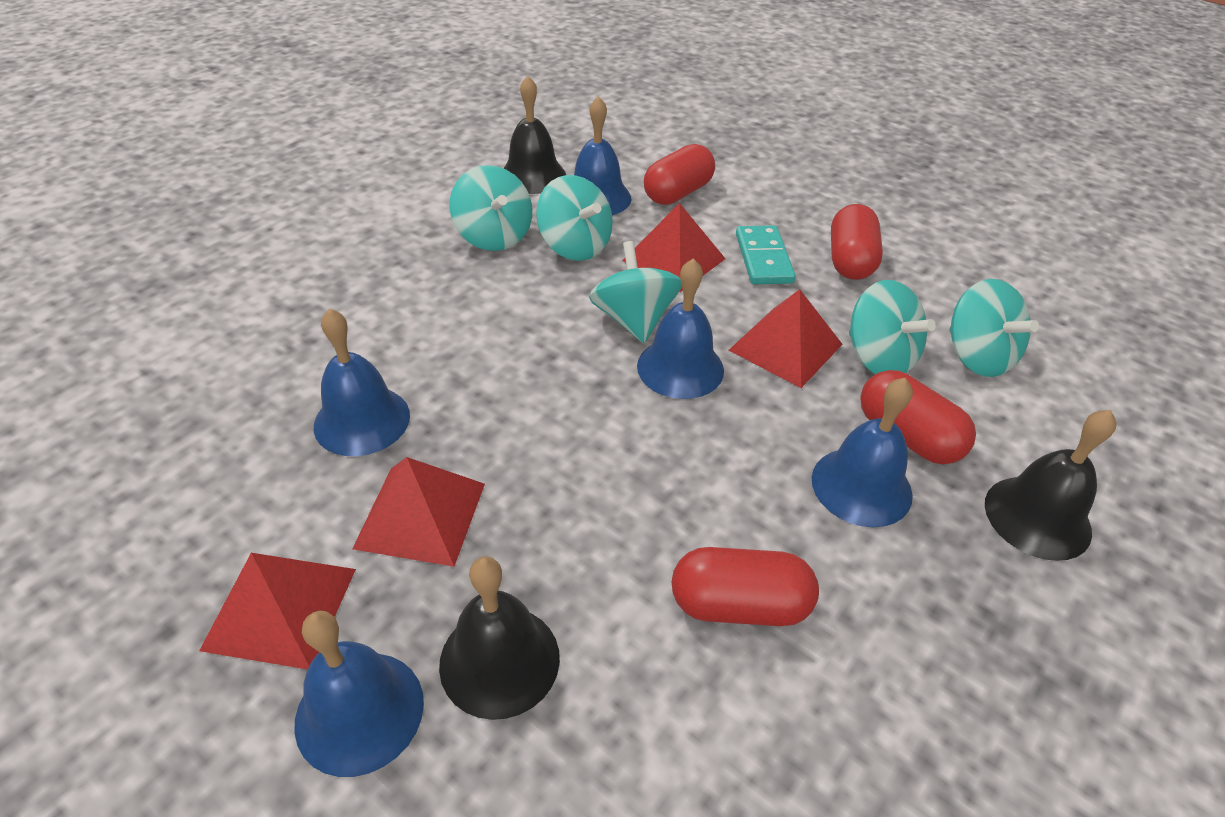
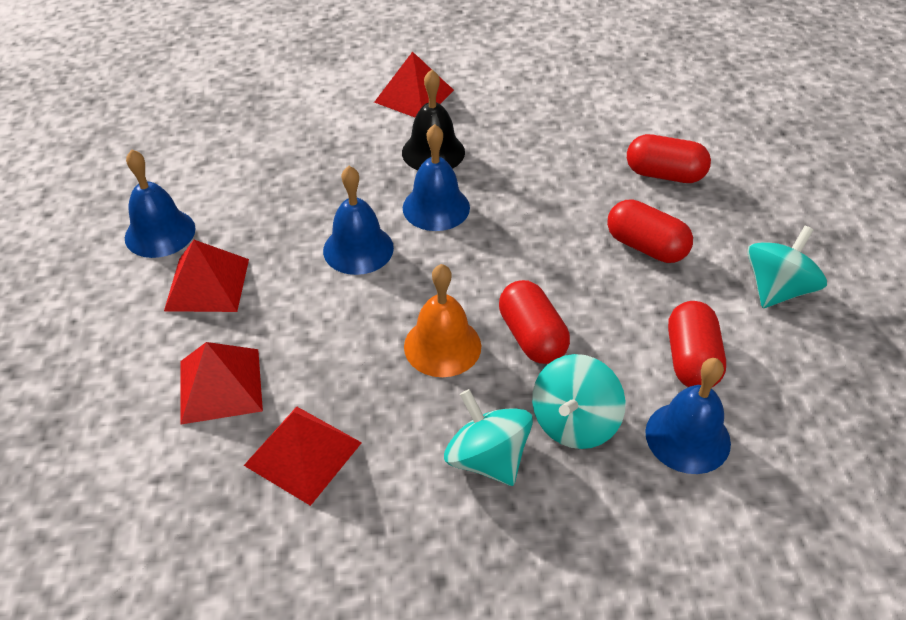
black bell: 3 -> 1
blue bell: 5 -> 4
orange bell: 0 -> 1
turquoise domino: 1 -> 0
turquoise spinning top: 5 -> 3

